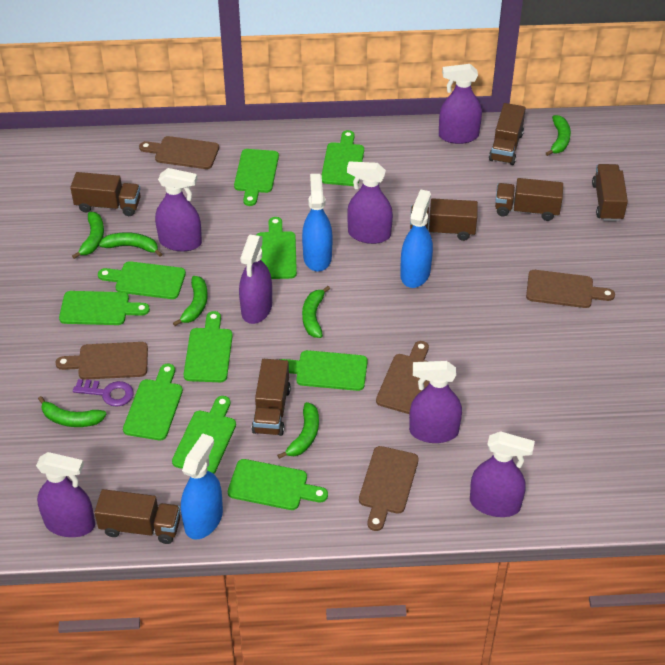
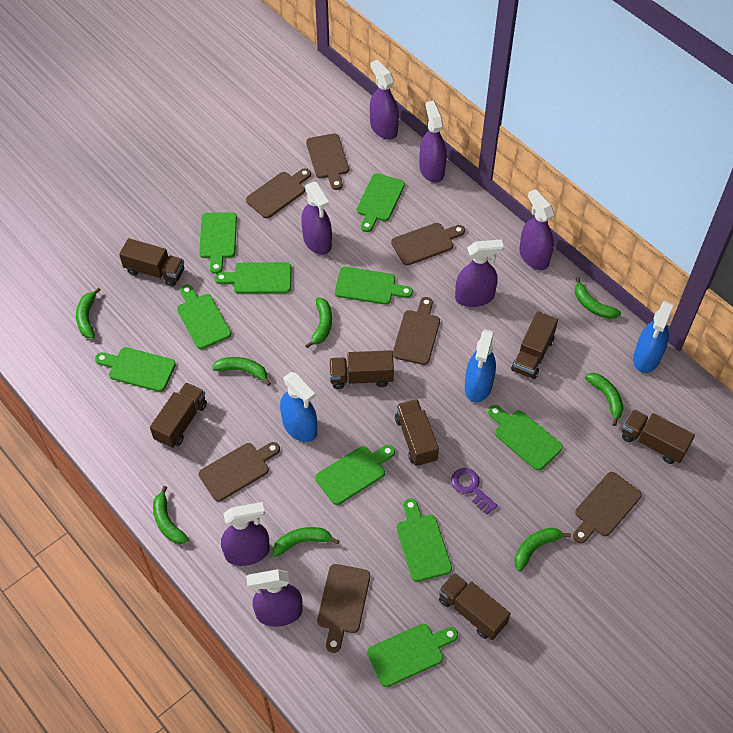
brown cutting board: 5 -> 7
green banana: 7 -> 8

